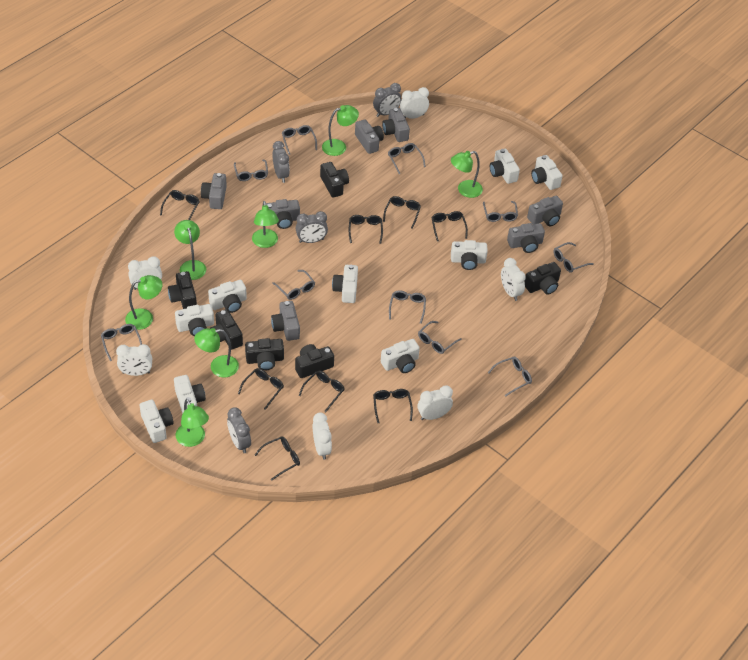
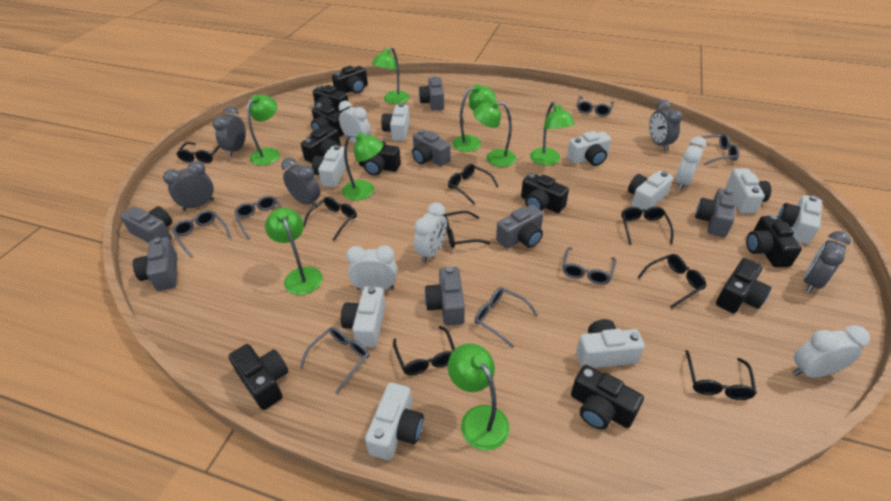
black camera: 6 -> 10
green lamp: 7 -> 8
grey clock: 4 -> 5
grey glasses: 10 -> 7
white clock: 6 -> 5

